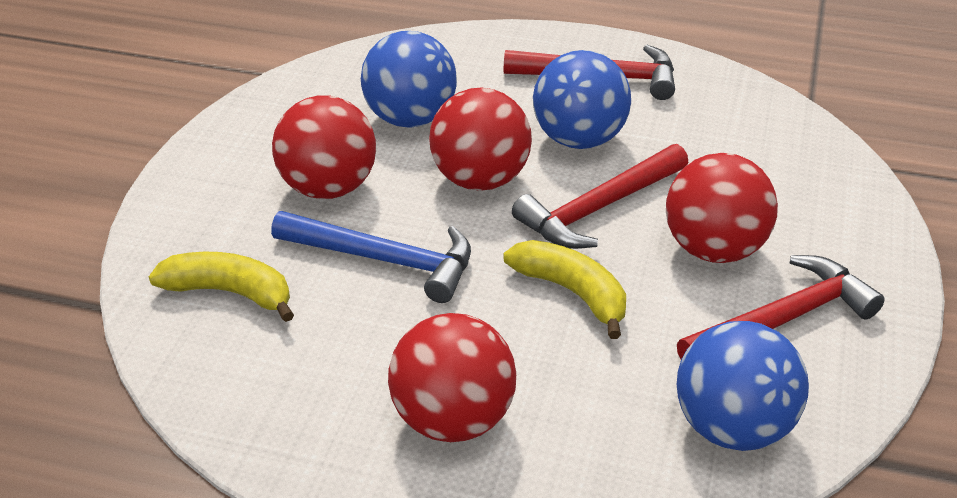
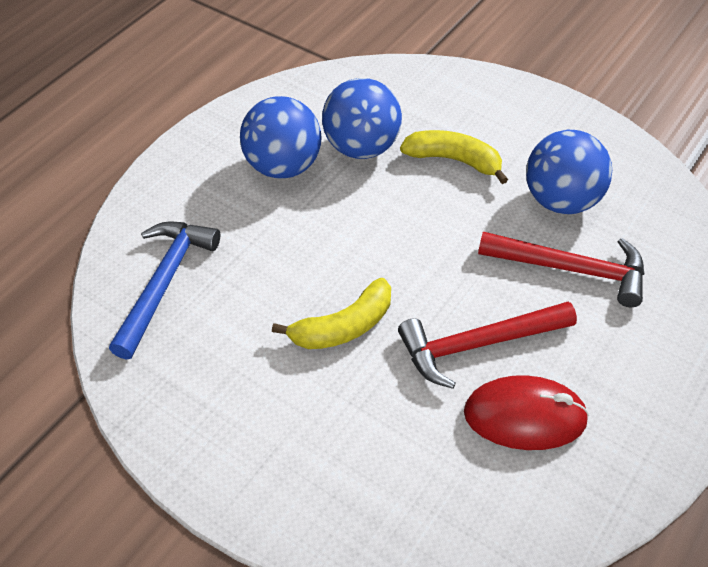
red ball: 4 -> 0
red hammer: 3 -> 2
red mouse: 0 -> 1

